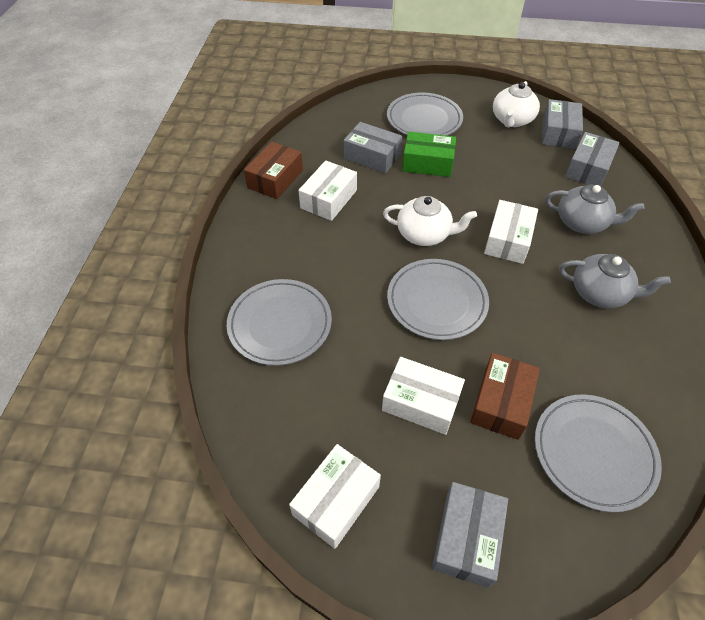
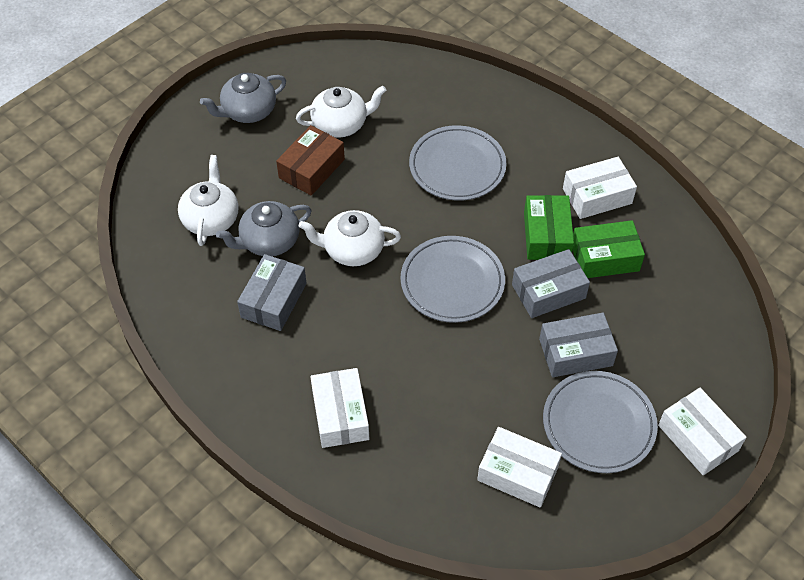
brown box: 2 -> 1
green box: 1 -> 2
grey box: 4 -> 3
grey plate: 4 -> 3
white teapot: 2 -> 3

